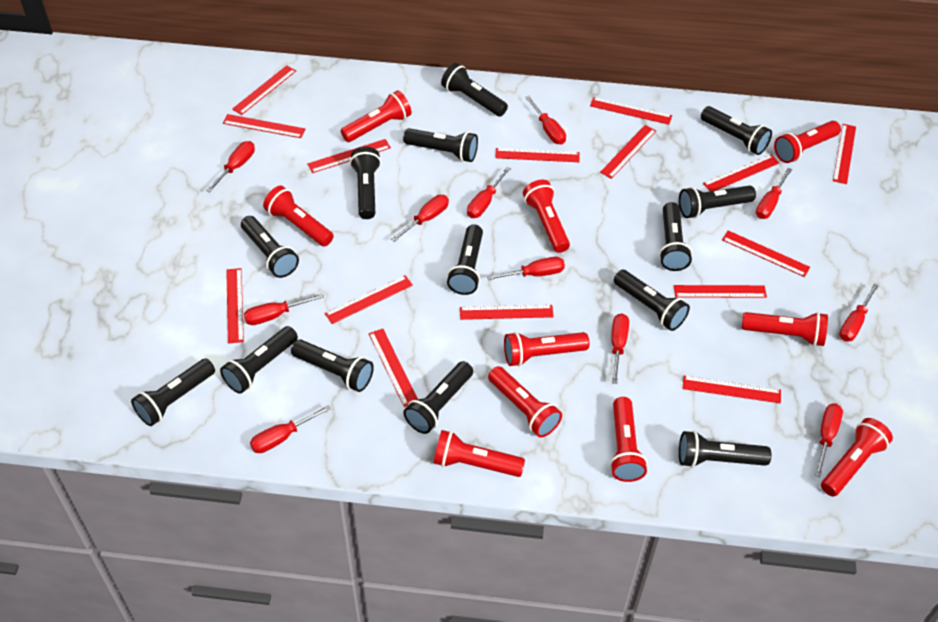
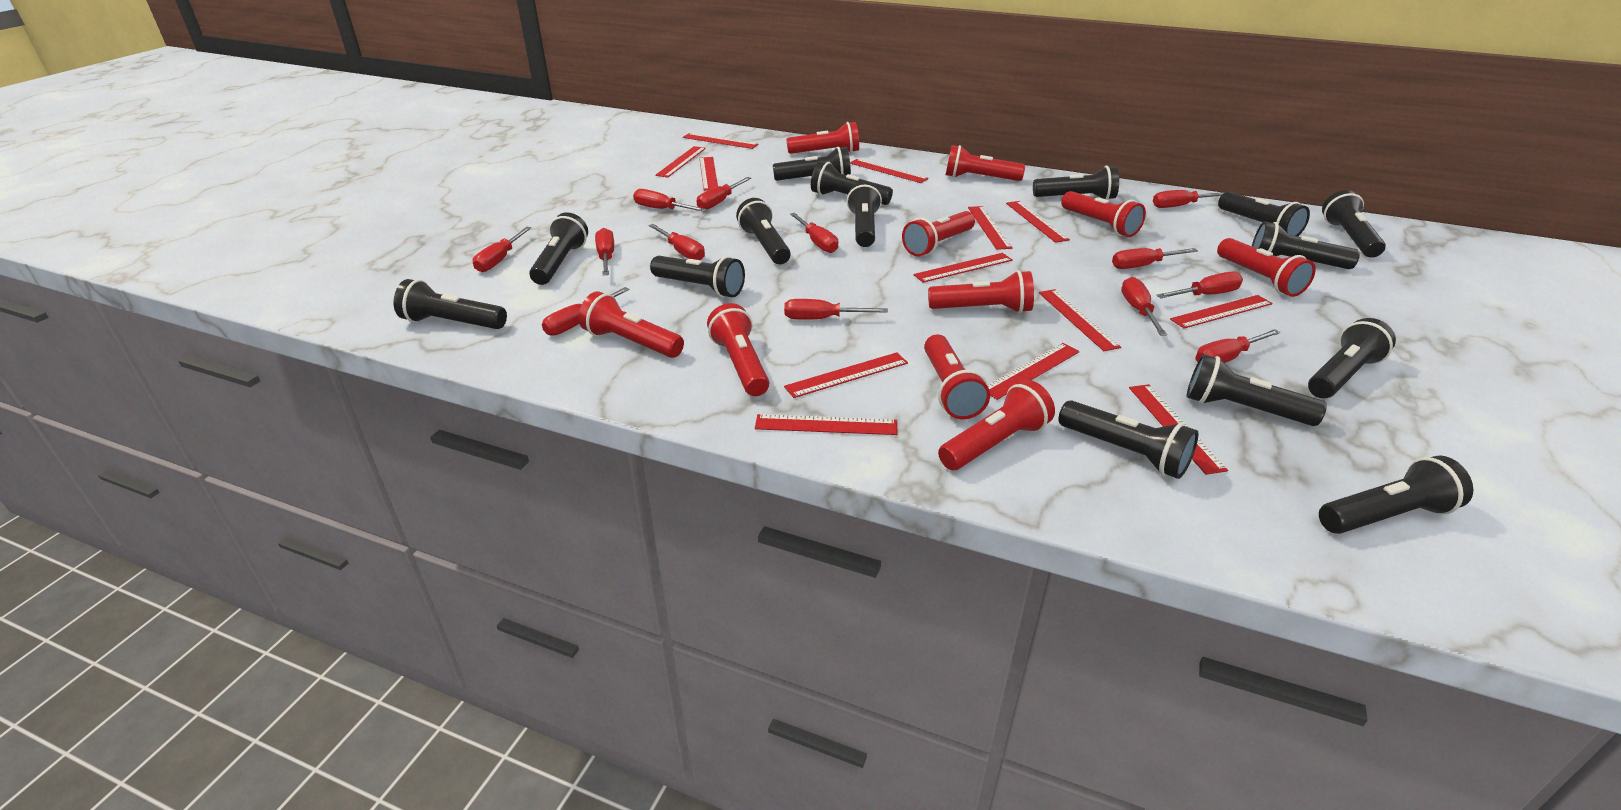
black flashlight: 14 -> 15
red ruler: 15 -> 13
red screwdriver: 11 -> 13

